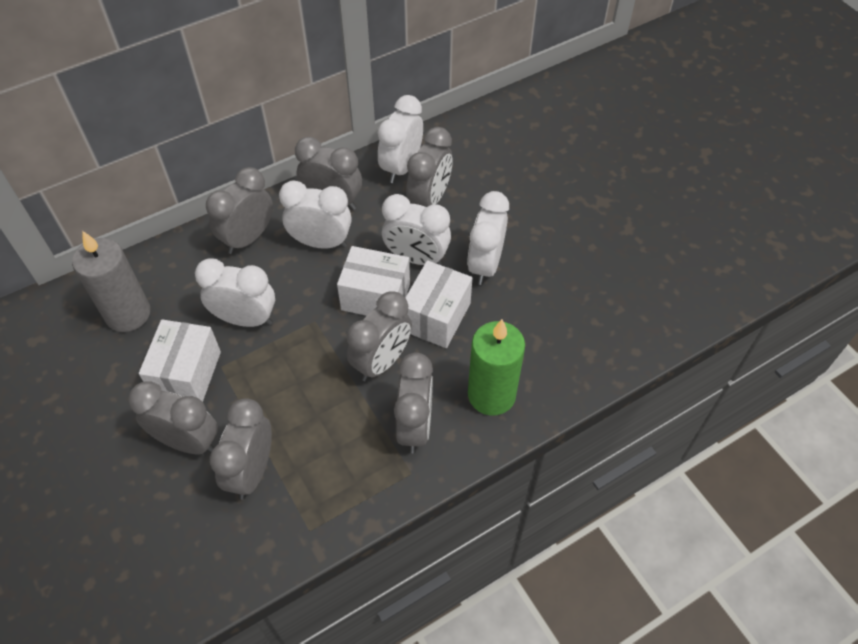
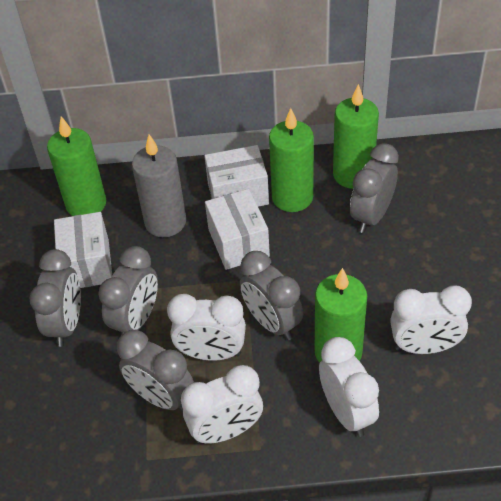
green candle: 1 -> 4
grey clock: 7 -> 5
white clock: 5 -> 4

